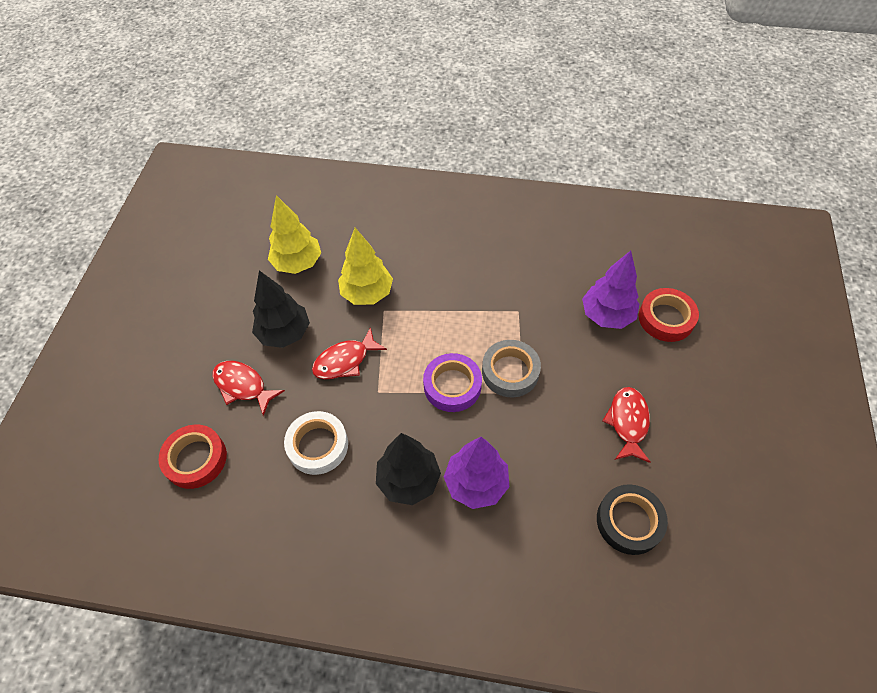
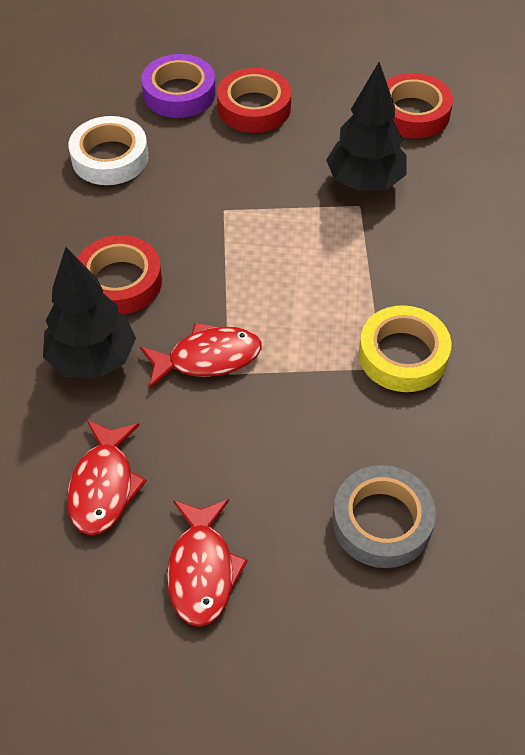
black tape: 1 -> 0
purple tree: 2 -> 0
red tape: 2 -> 3
yellow tape: 0 -> 1
yellow tree: 2 -> 0

